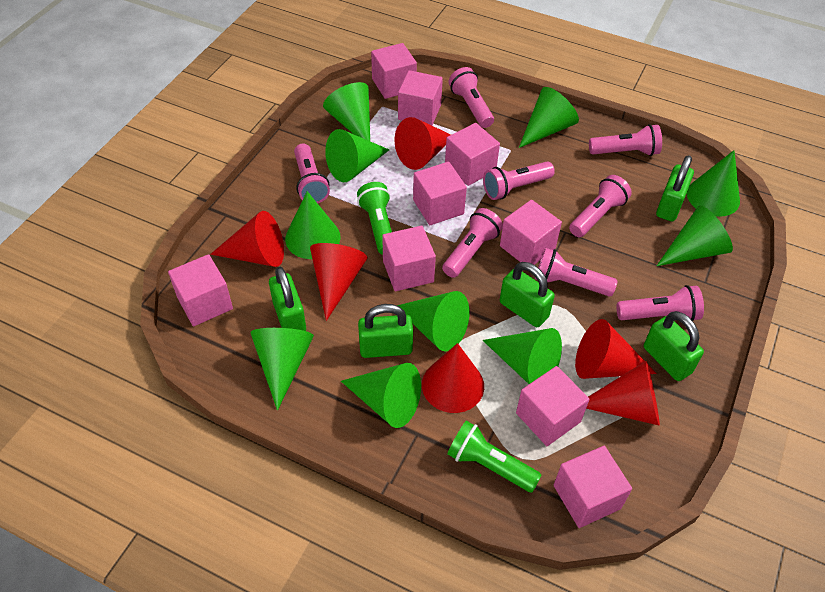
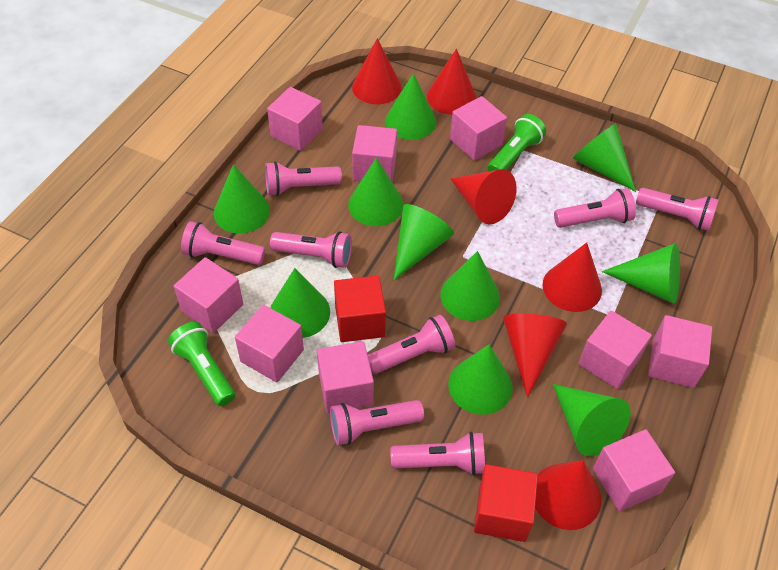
green padlock: 5 -> 0
red cube: 0 -> 2

